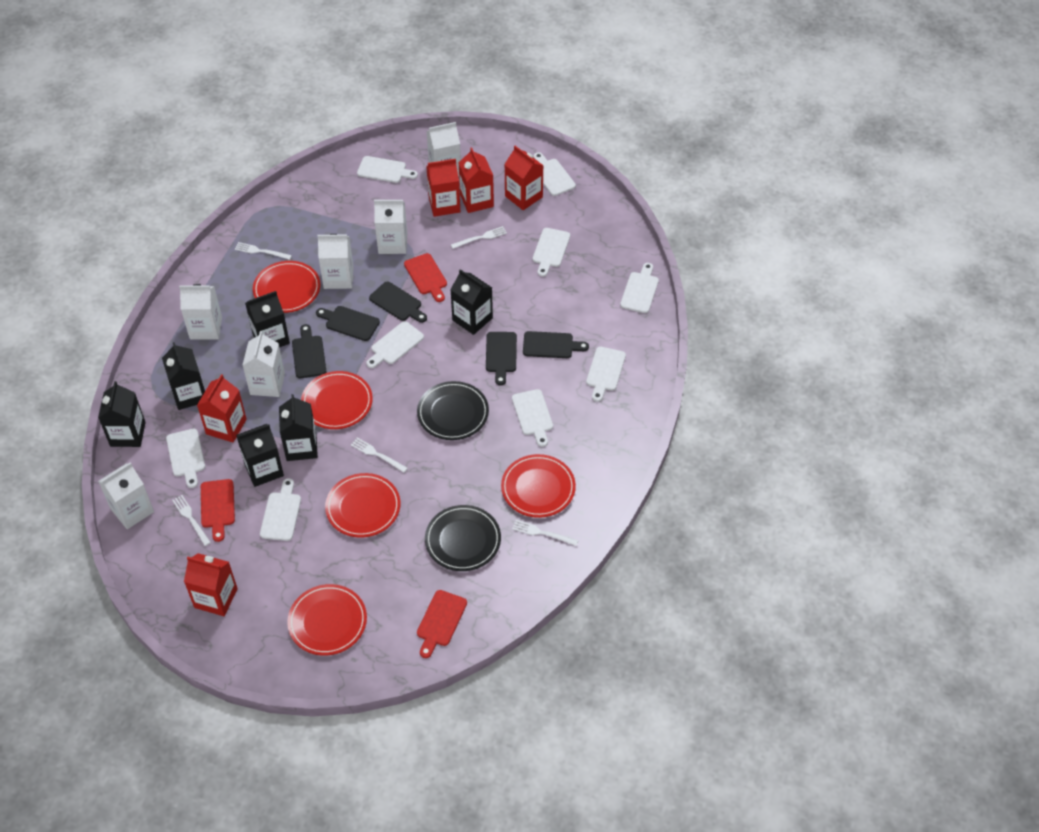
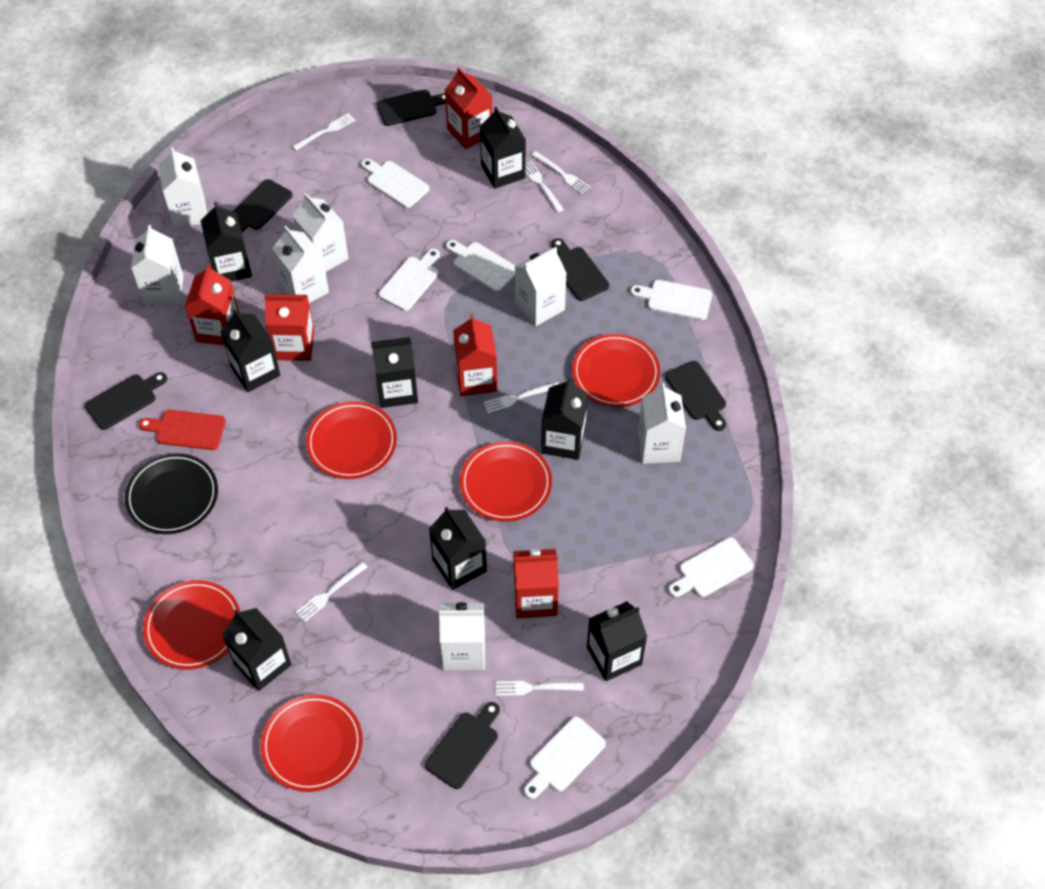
black carton: 6 -> 8
black cutting board: 5 -> 6
black plate: 2 -> 1
red cutting board: 3 -> 1
white carton: 6 -> 7
white cutting board: 9 -> 6
white fork: 5 -> 6

